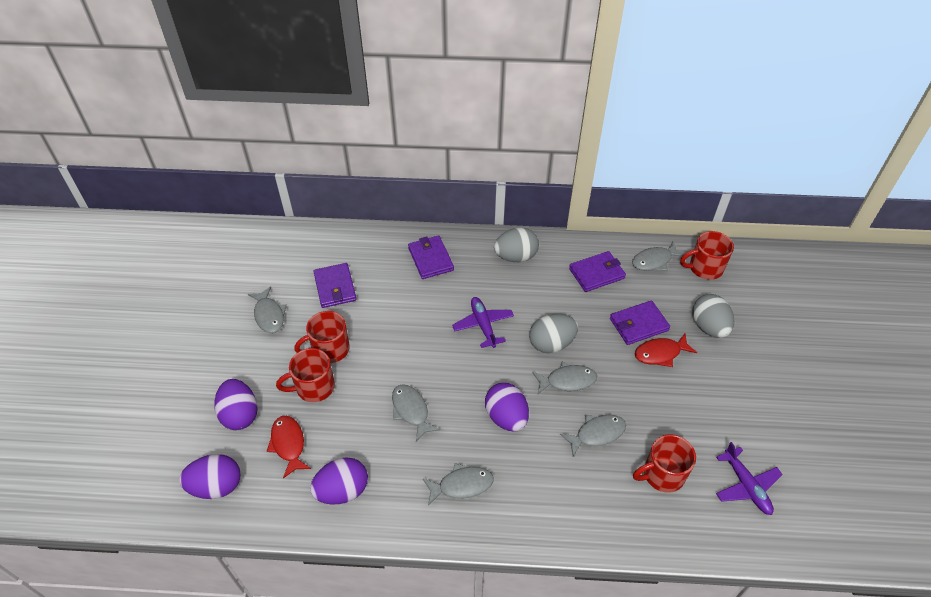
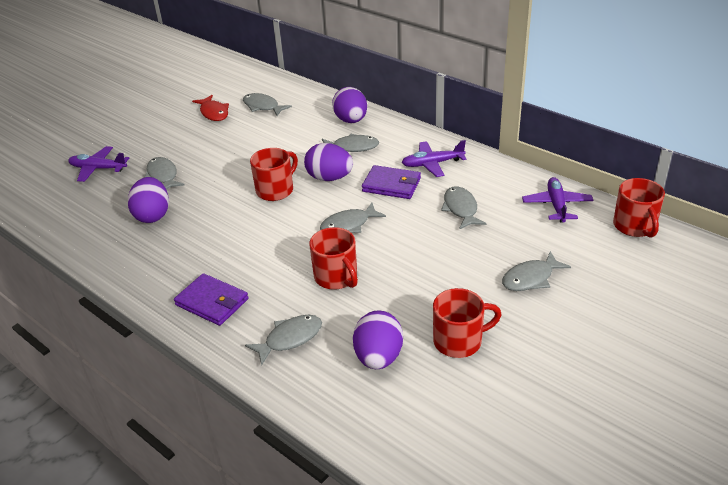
grey egg: 3 -> 0
grey fish: 6 -> 7
purple plane: 2 -> 3
purple wallet: 4 -> 2
red fish: 2 -> 1

